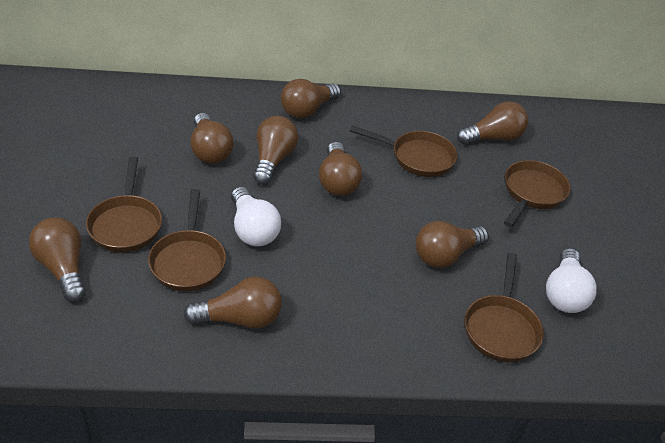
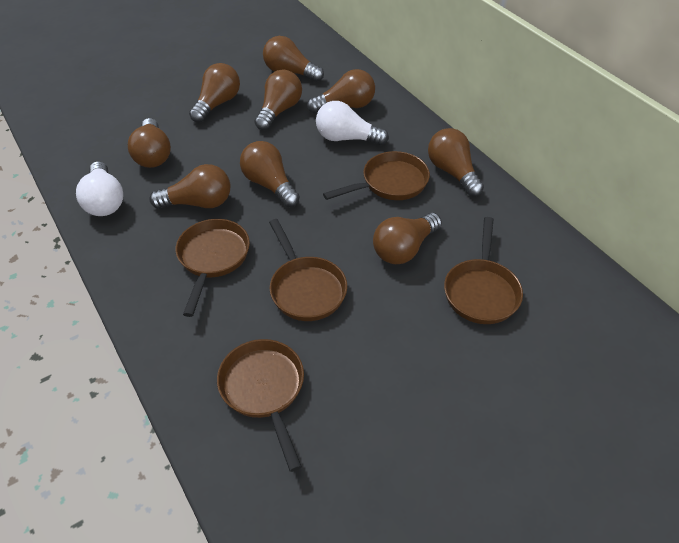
brown light bulb: 8 -> 9

